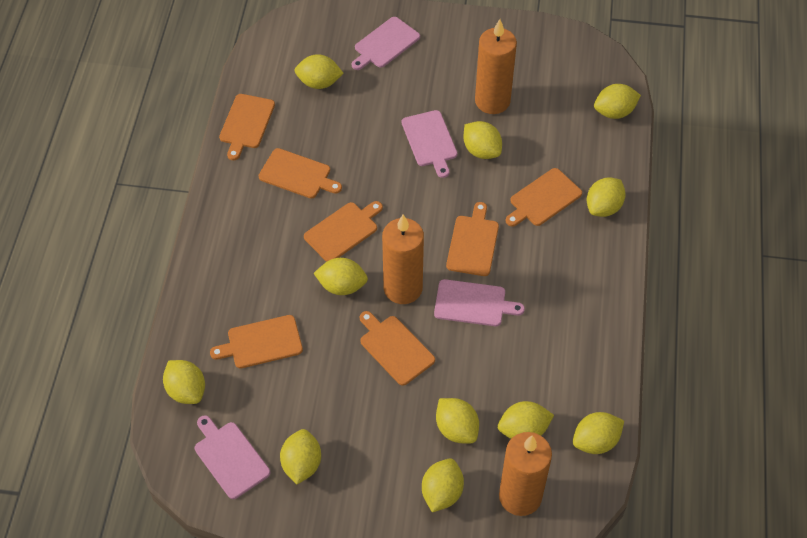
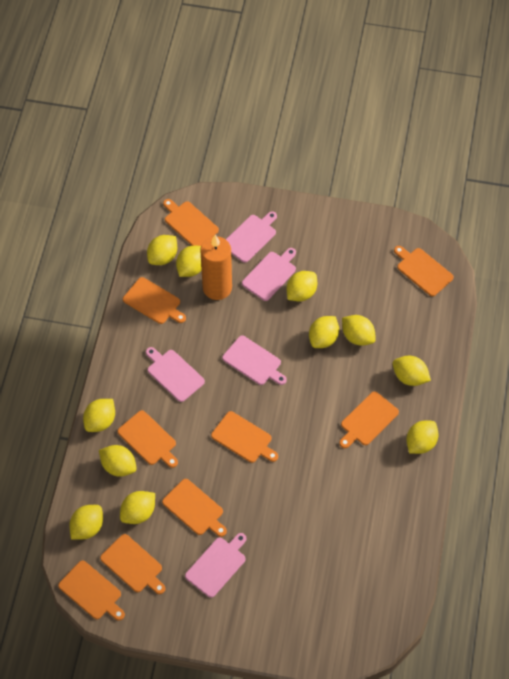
orange candle: 3 -> 1
orange cutting board: 7 -> 9
pink cutting board: 4 -> 5

